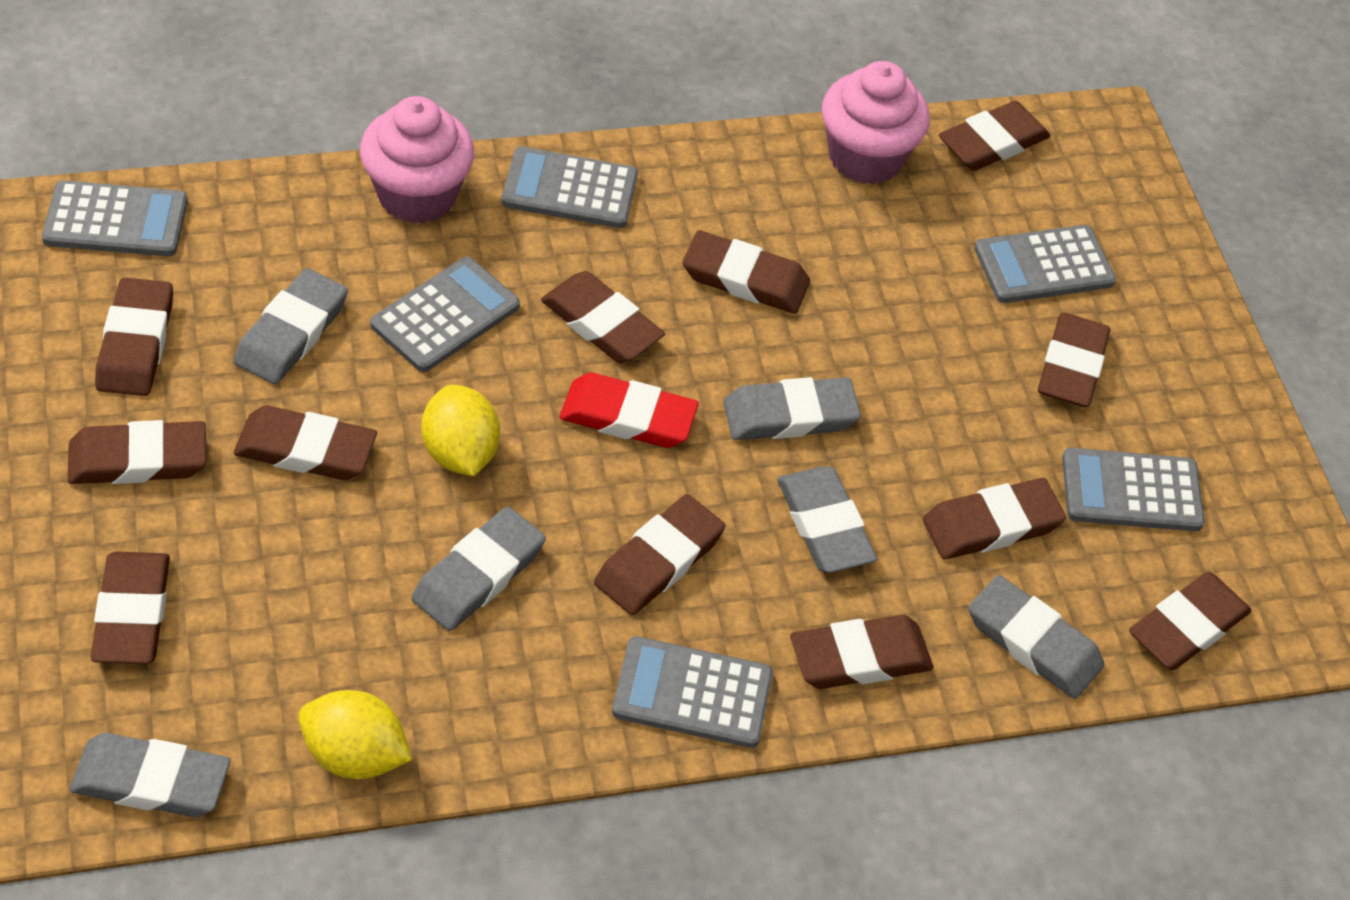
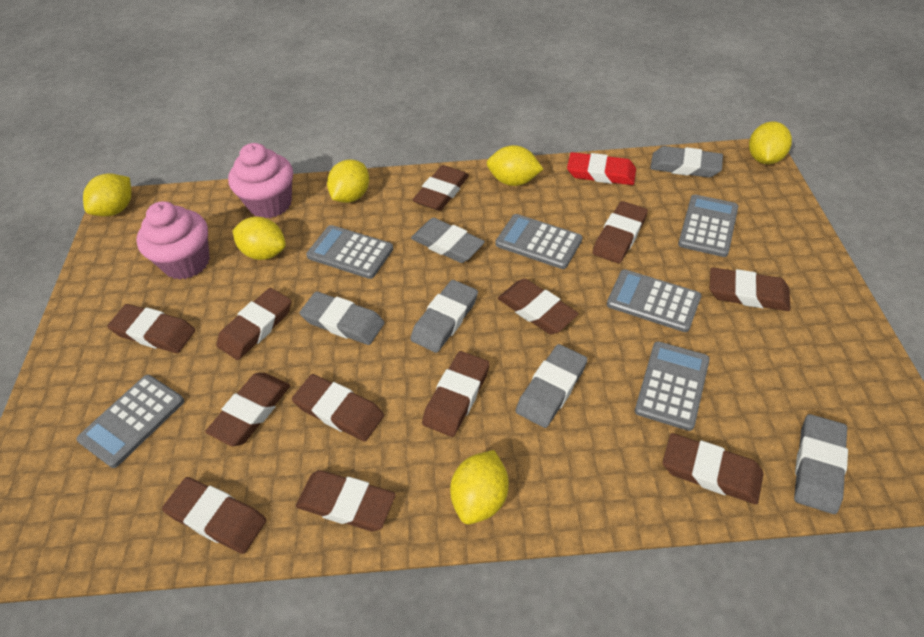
yellow lemon: 2 -> 6

